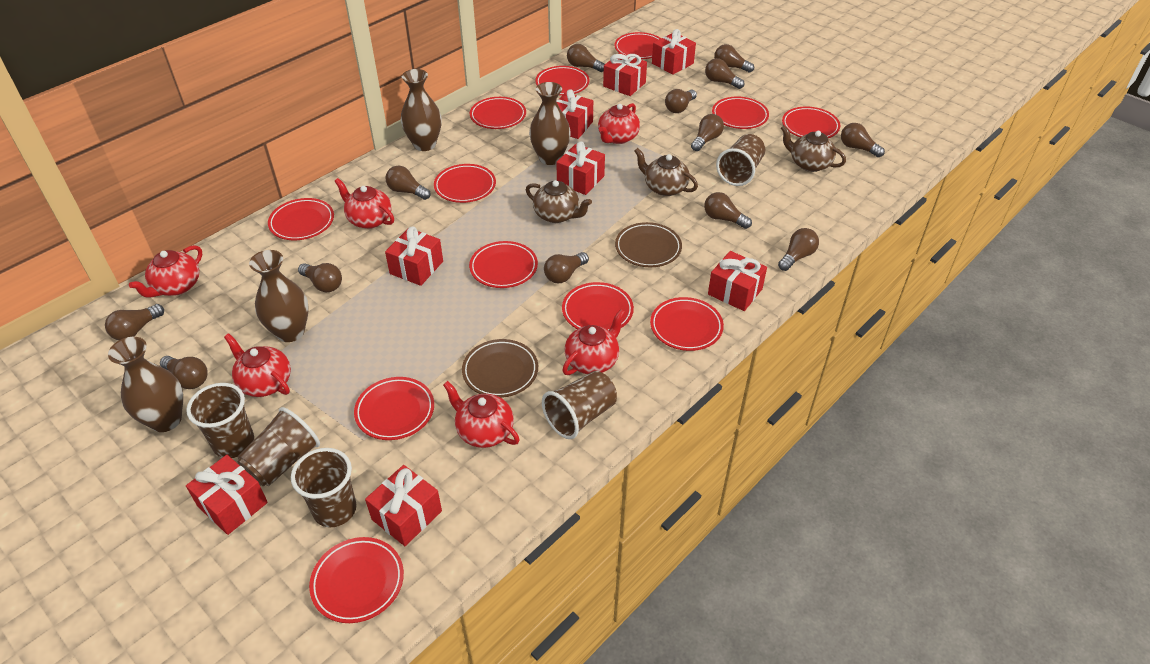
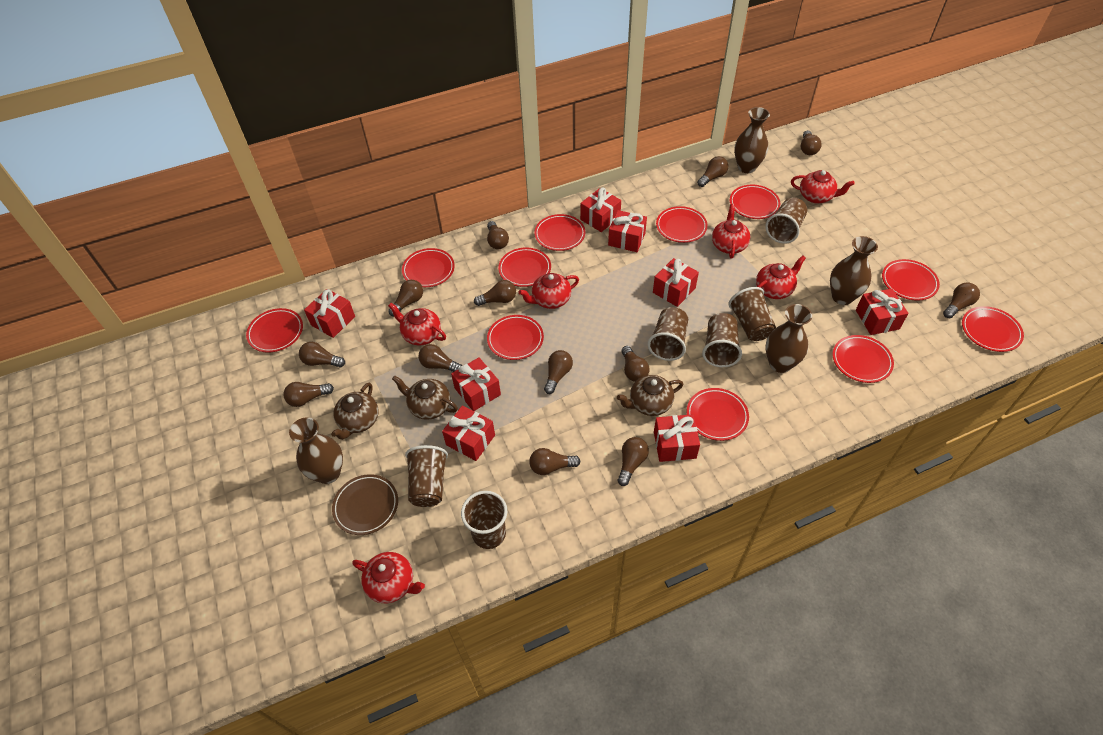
brown cup: 5 -> 6
brown plate: 2 -> 1
red plate: 12 -> 11

